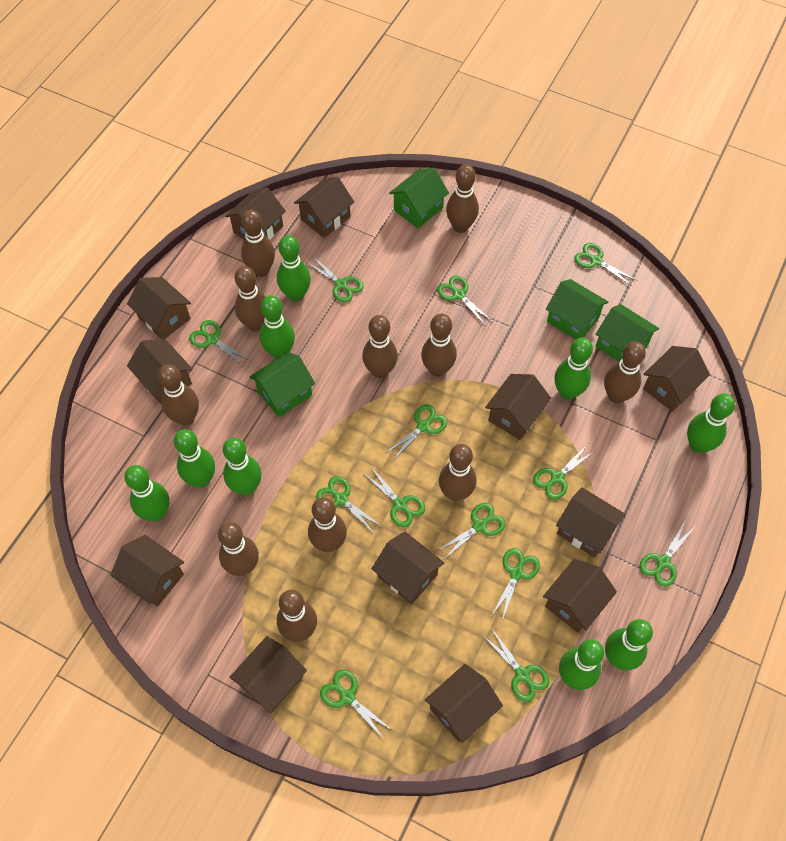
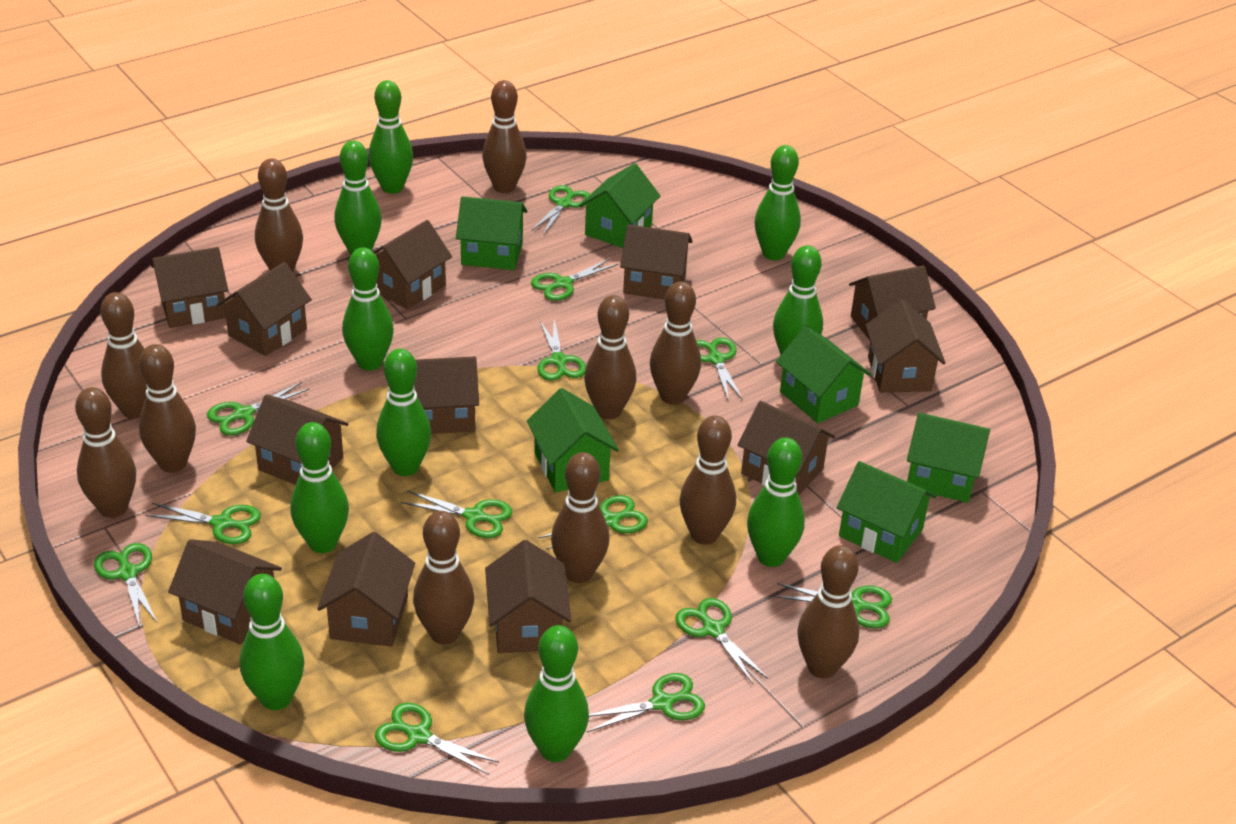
green bowling pin: 9 -> 10
green house: 4 -> 6

